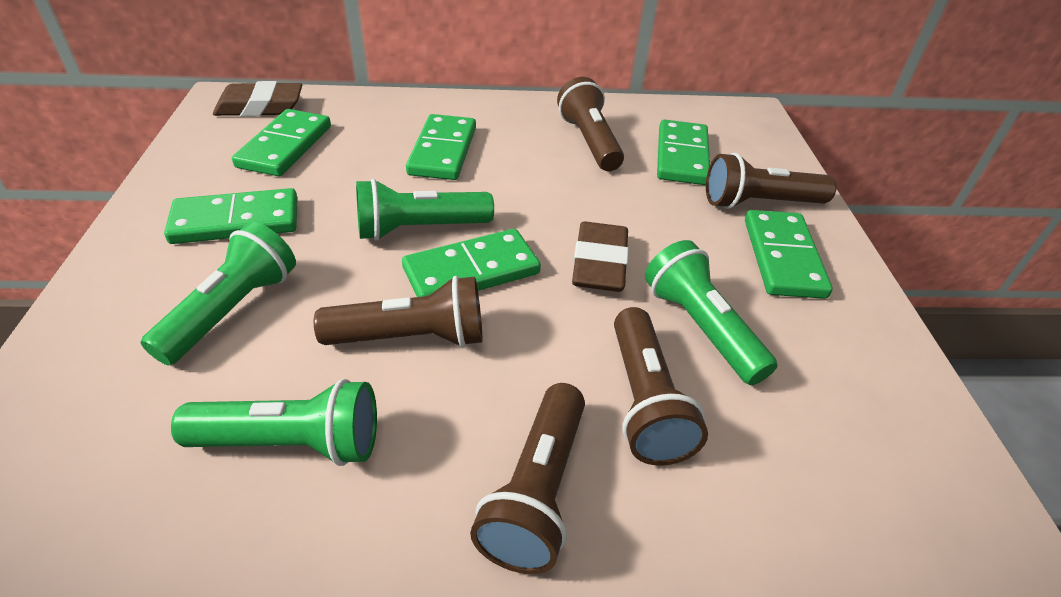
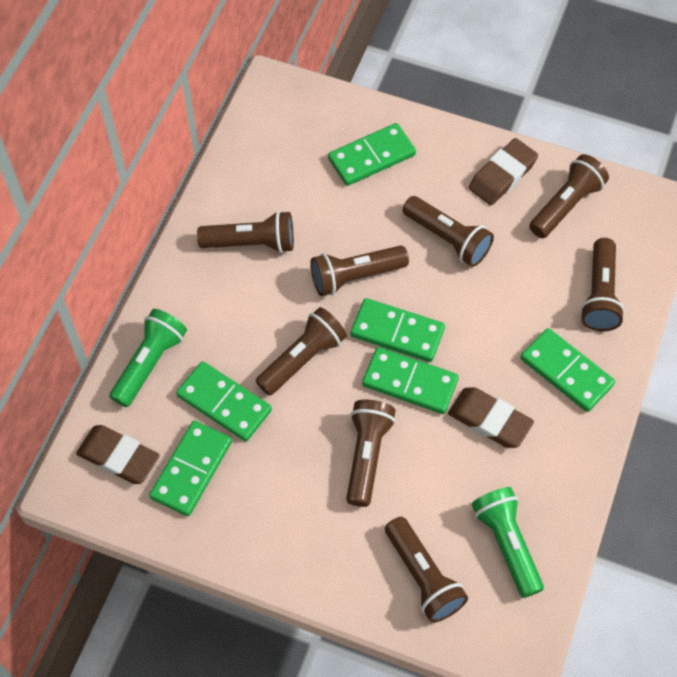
brown eraser: 2 -> 3
brown flashlight: 5 -> 8
green flashlight: 4 -> 2

